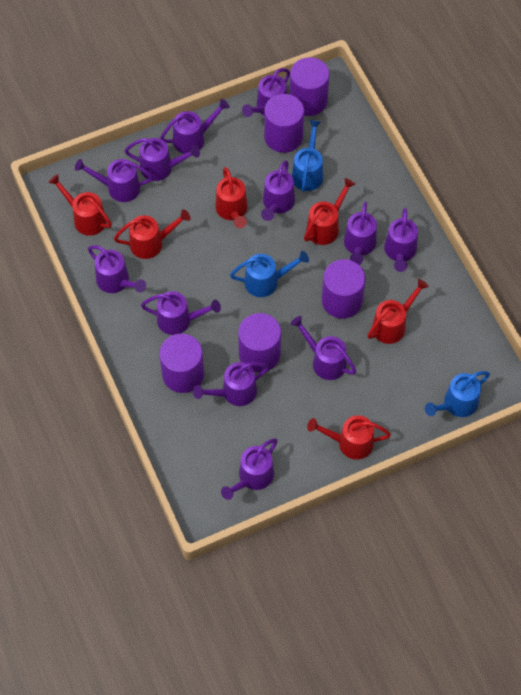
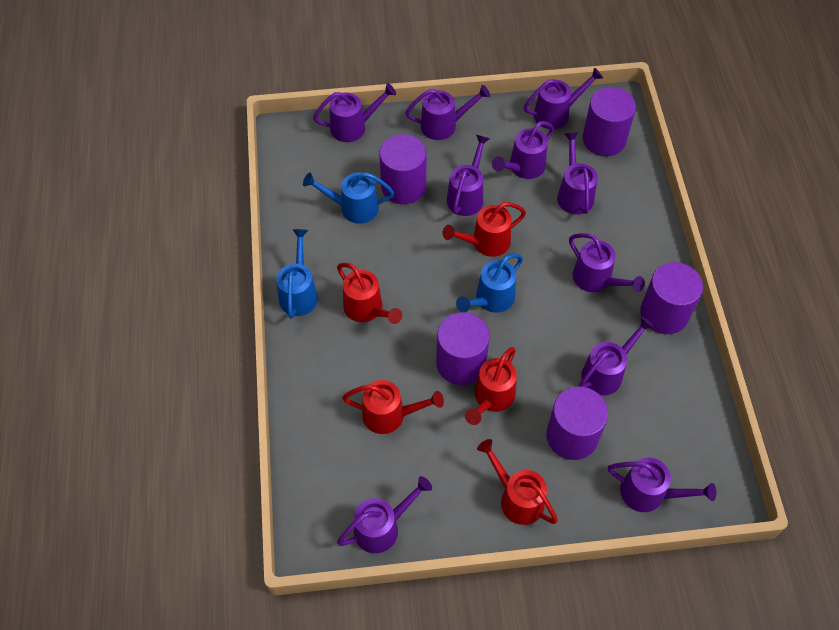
purple watering can: 12 -> 10
red watering can: 6 -> 5

